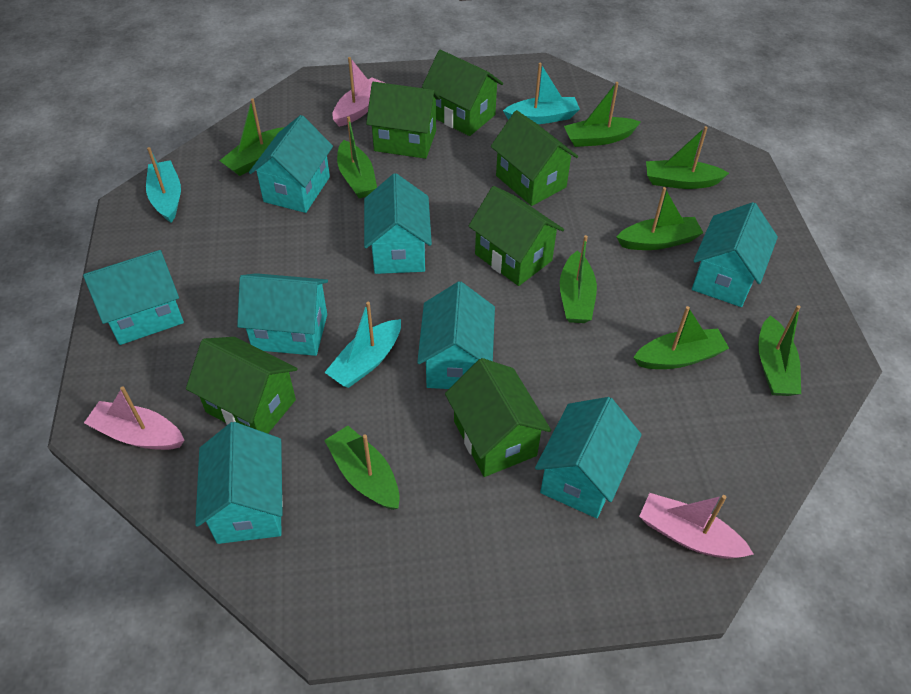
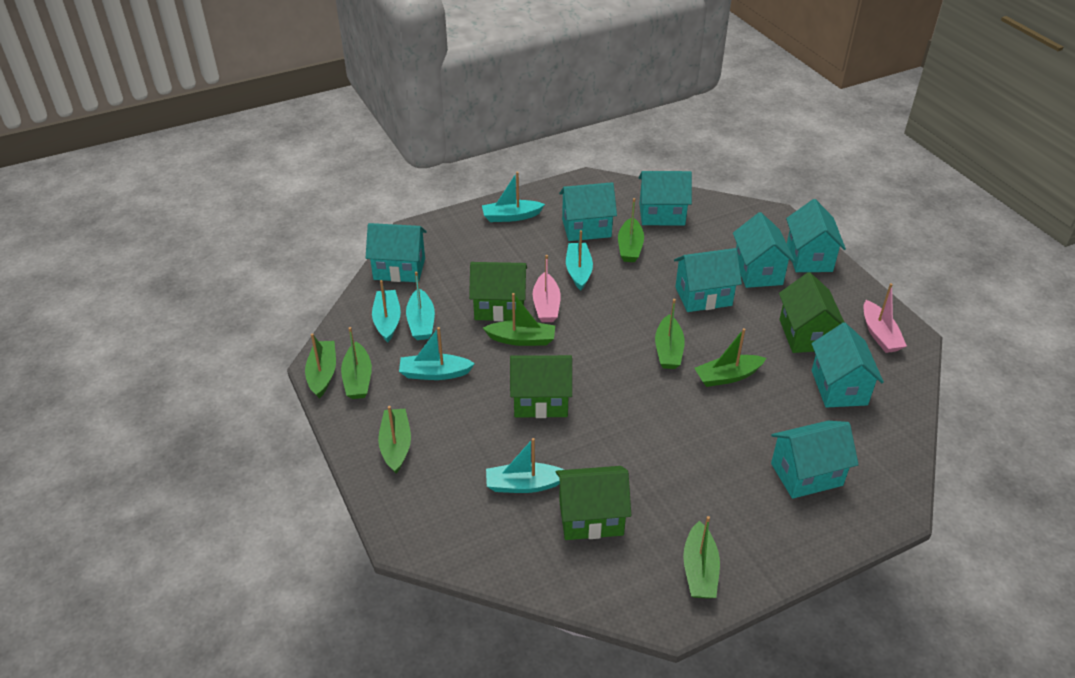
green boat: 9 -> 8
green house: 6 -> 4
pink boat: 3 -> 2
turquoise boat: 3 -> 6

